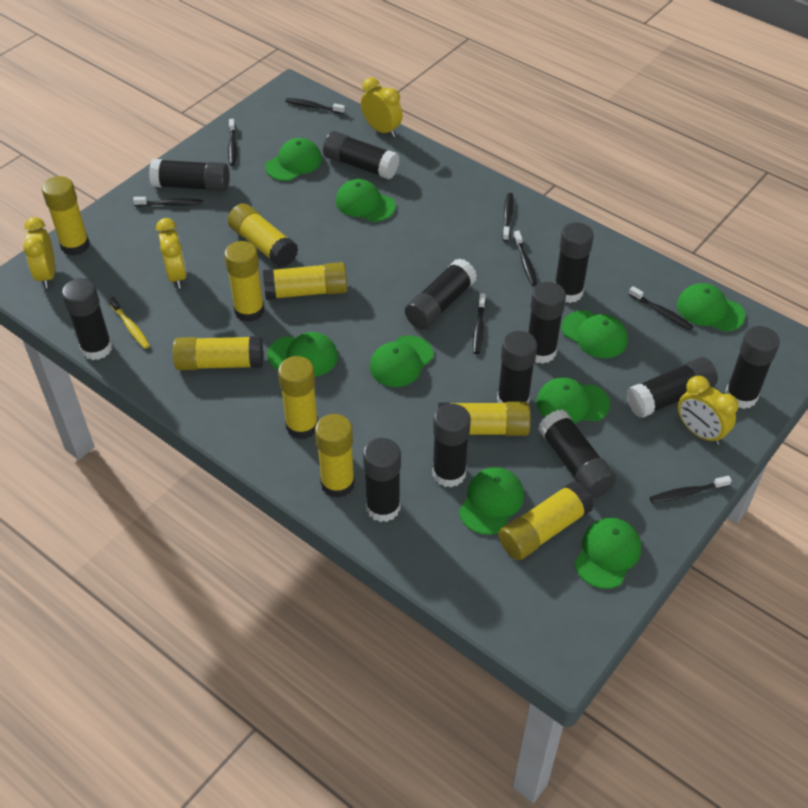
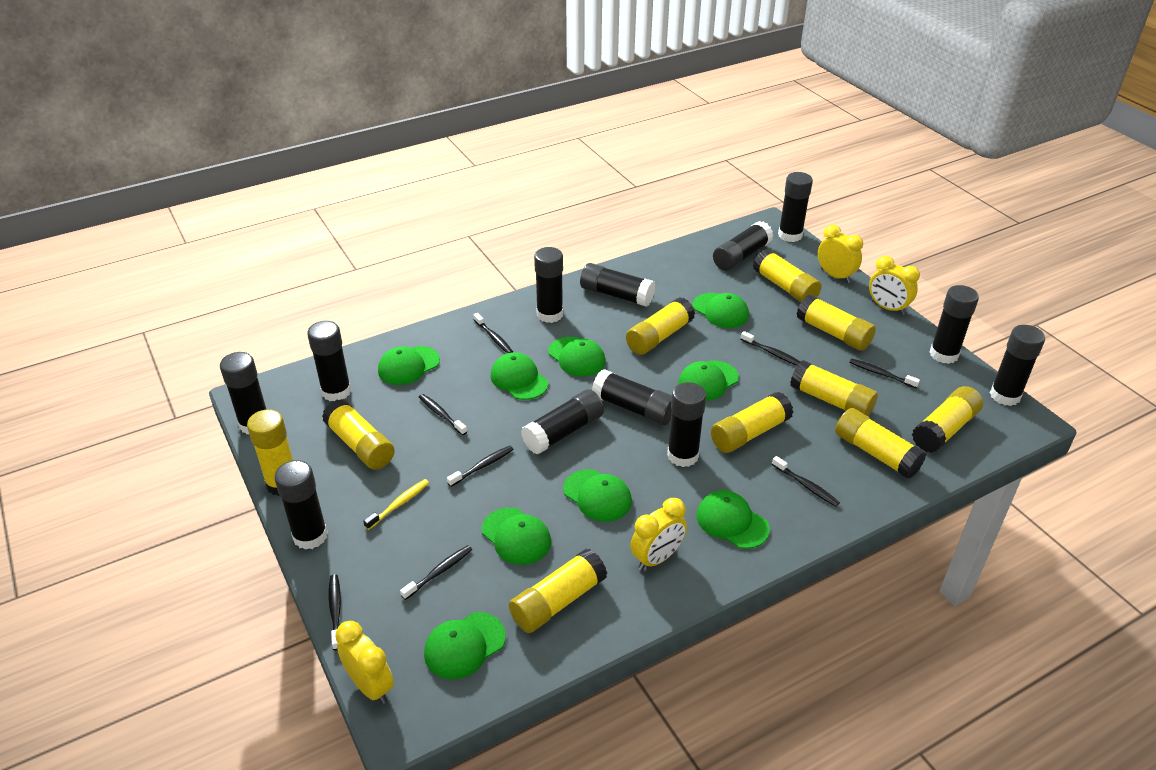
yellow glue stick: 9 -> 10

